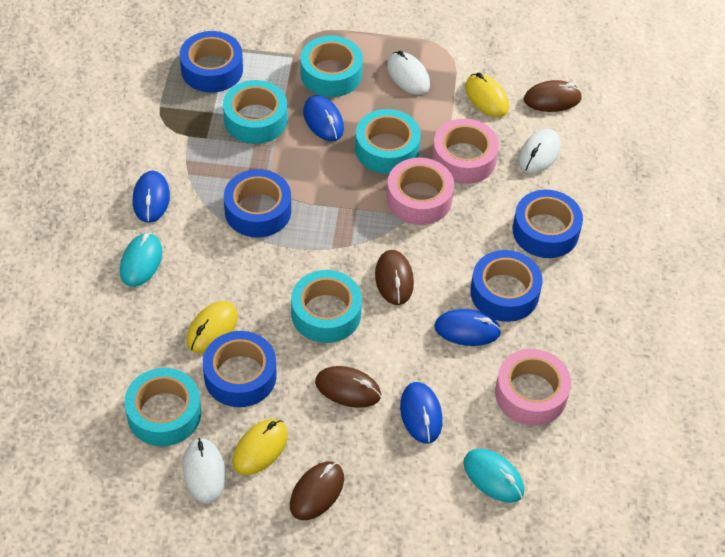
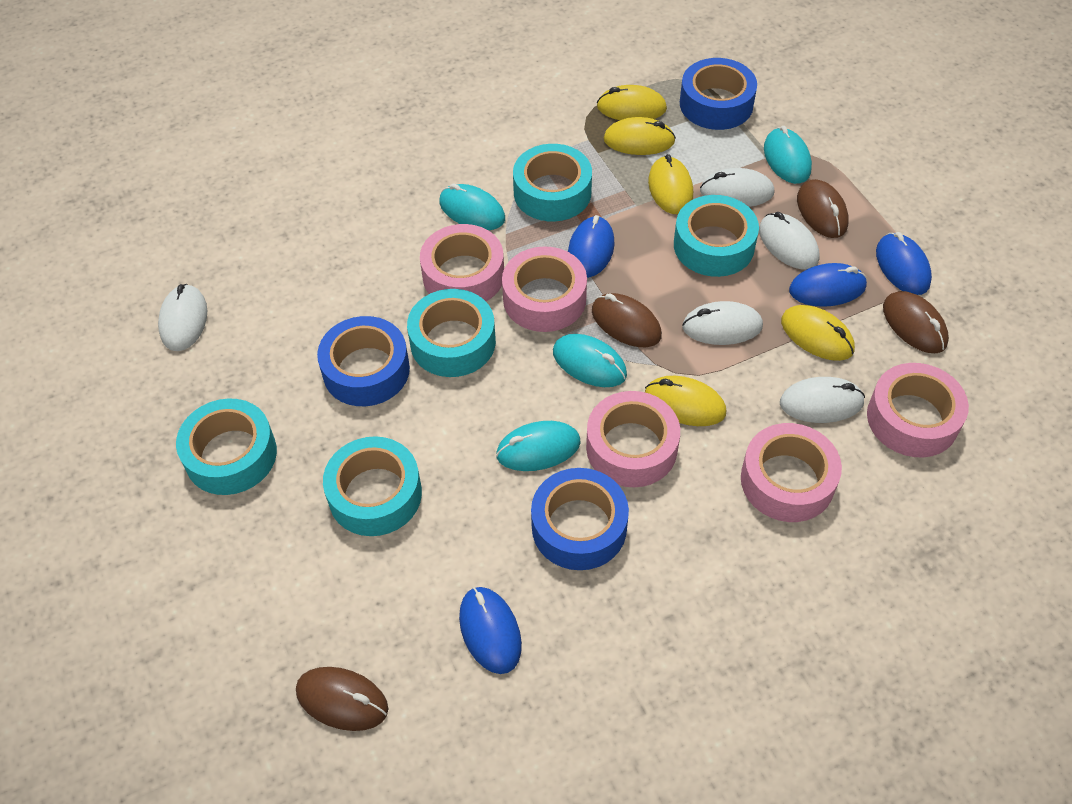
blue tape: 5 -> 3
pink tape: 3 -> 5
turquoise mouse: 2 -> 4
white mouse: 3 -> 5
yellow mouse: 3 -> 5

